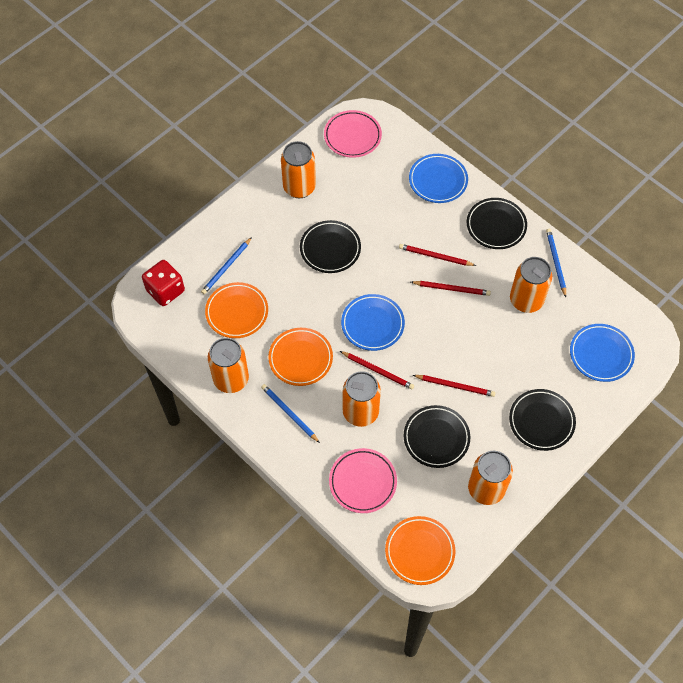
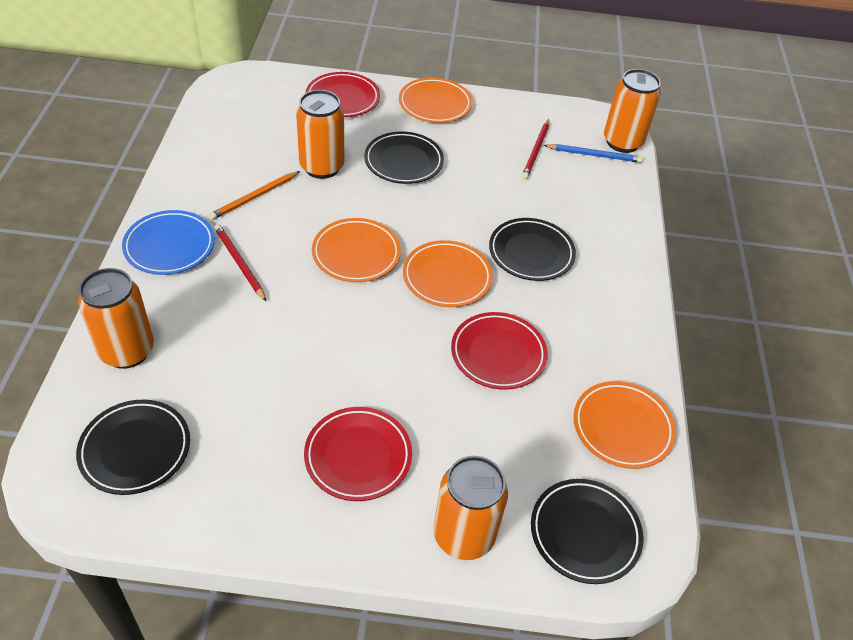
blue pencil: 3 -> 1
blue plate: 3 -> 1
orange can: 5 -> 4
orange pencil: 0 -> 1
orange plate: 3 -> 4
pink plate: 2 -> 0
red dice: 1 -> 0
red pencil: 4 -> 2
red plate: 0 -> 3

